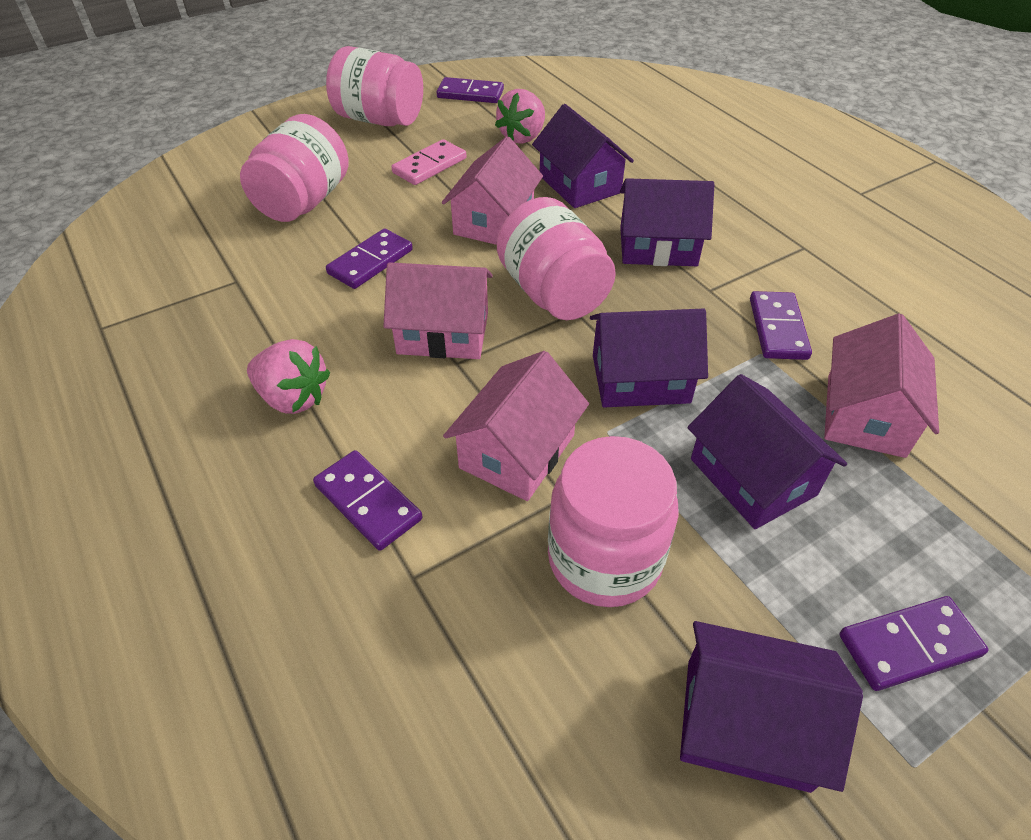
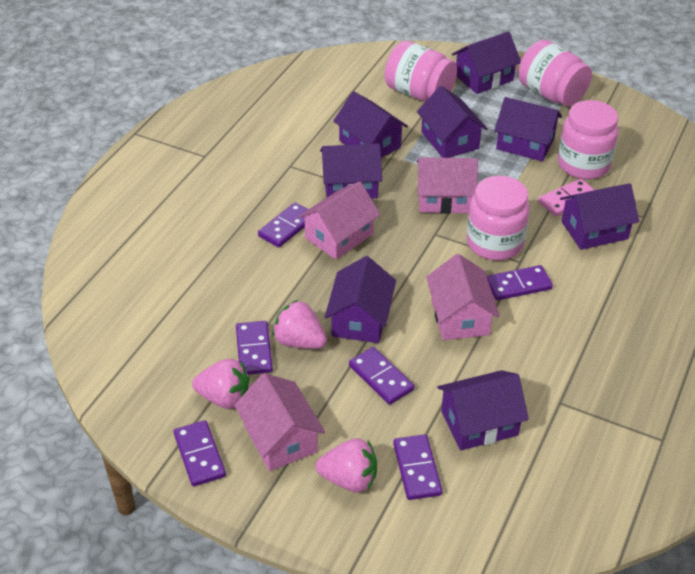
pink strawberry: 2 -> 3
purple domino: 5 -> 6
purple house: 5 -> 8

